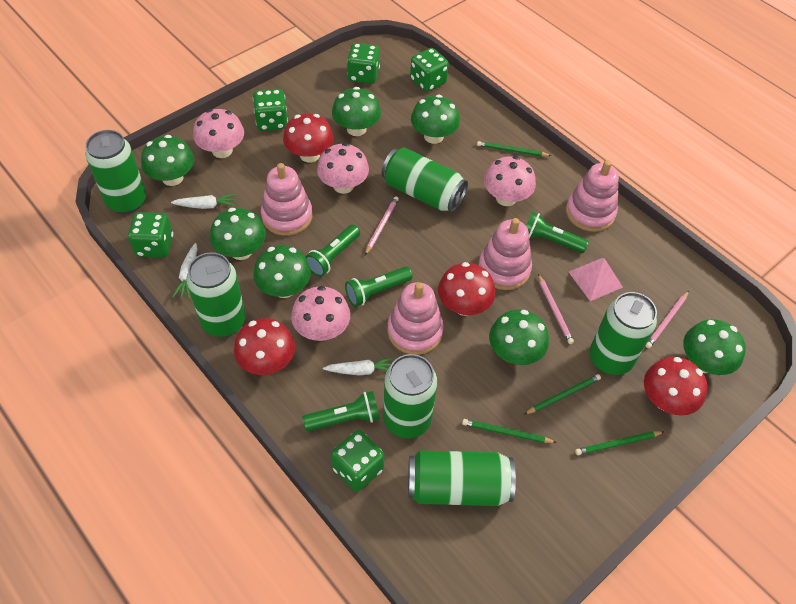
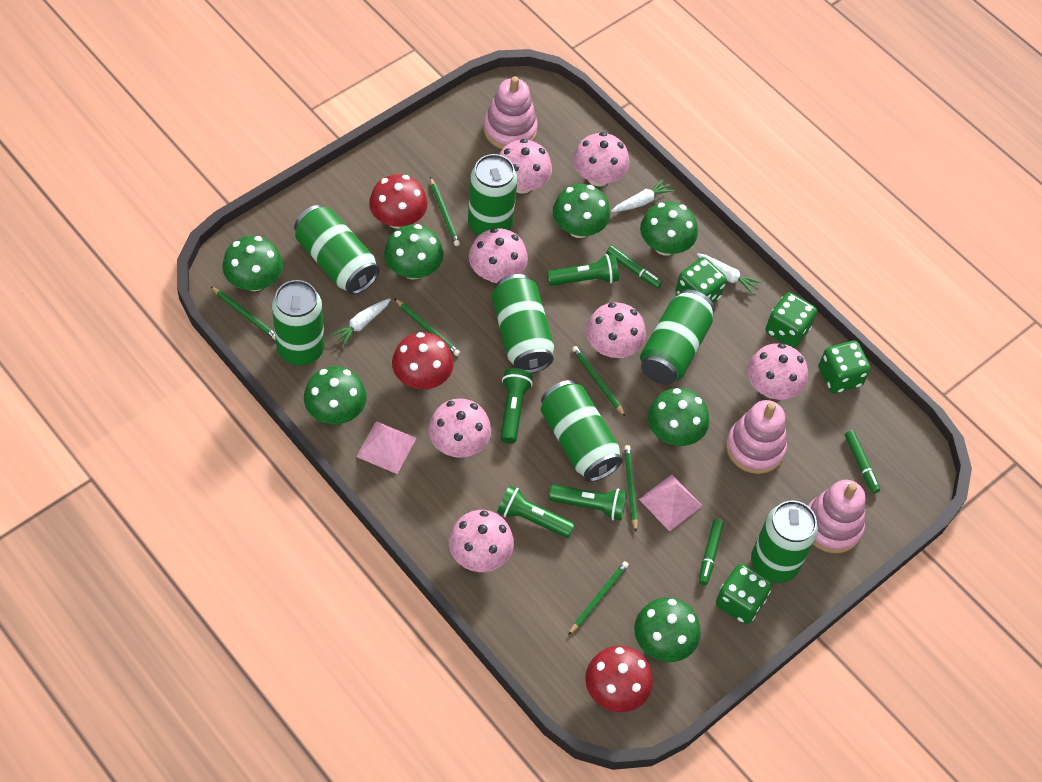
green can: 6 -> 7
green dice: 5 -> 4
green marker: 0 -> 3
green pencil: 4 -> 6
pink mushroom: 4 -> 7
pink pencil: 3 -> 0
pink pyramid: 1 -> 2
pink stacking toy: 4 -> 3
red mushroom: 4 -> 3

